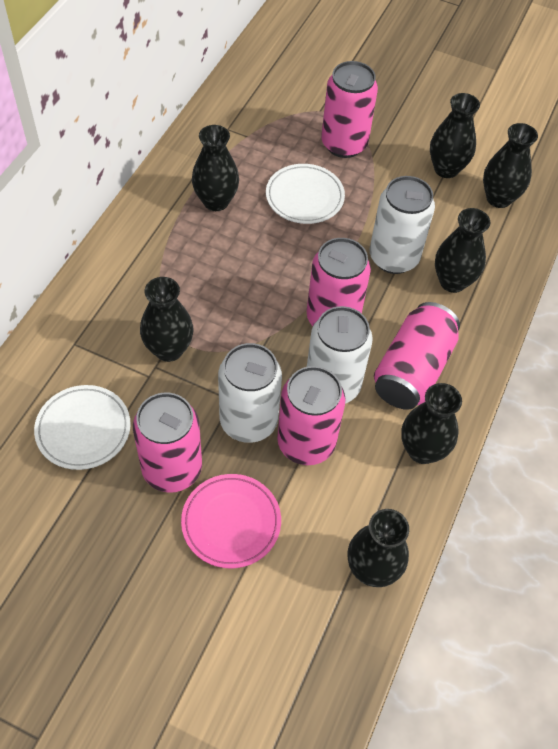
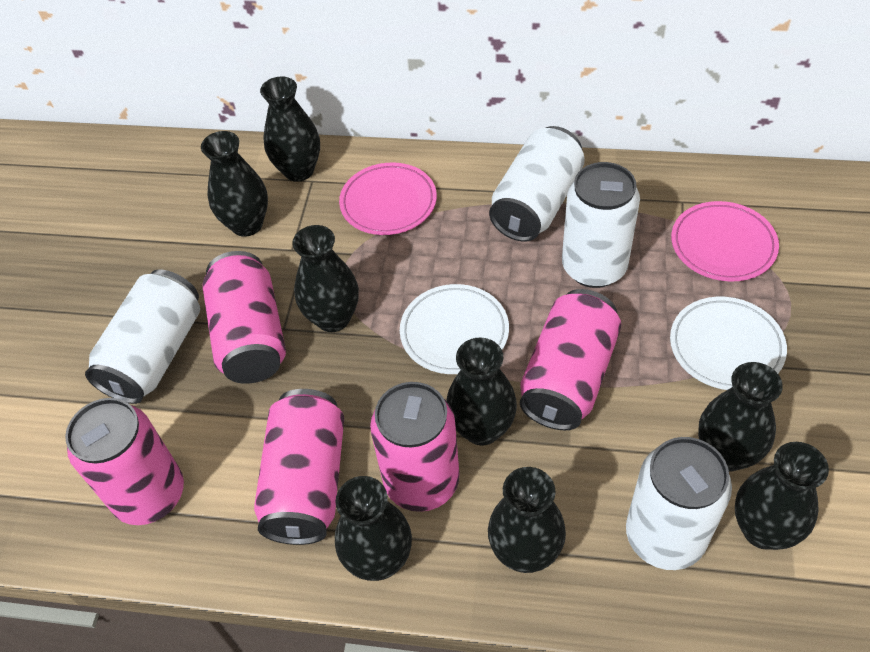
black vase: 7 -> 8
pink plate: 1 -> 2
white can: 3 -> 4

